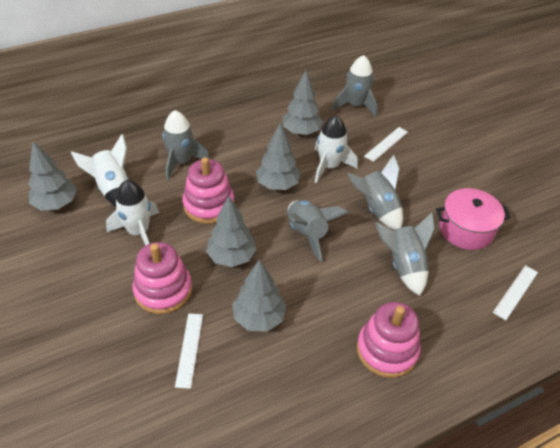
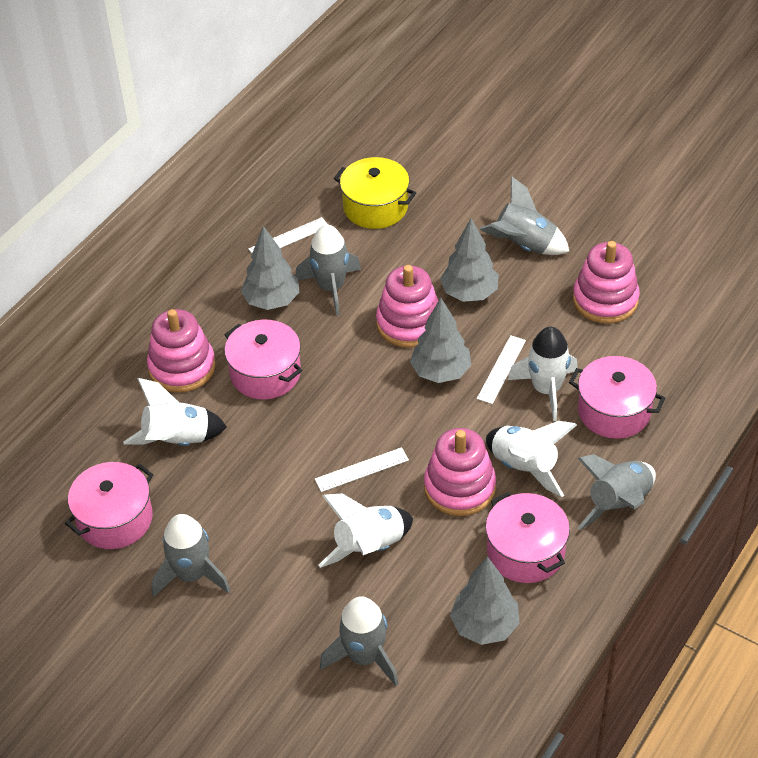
grey tree: 5 -> 4
pink pot: 1 -> 4
pink stacking toy: 3 -> 4
white rocket: 3 -> 4
yellow pot: 0 -> 1

